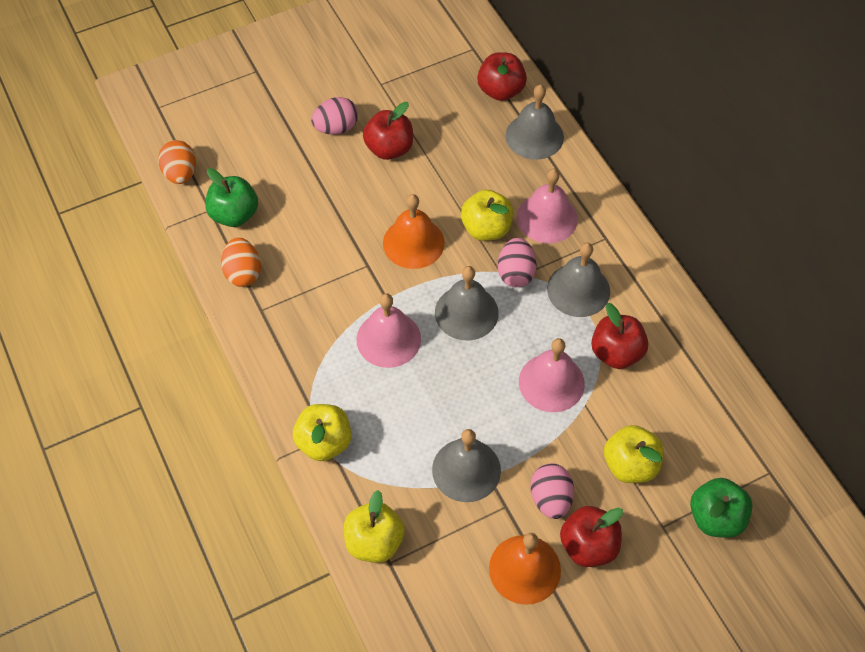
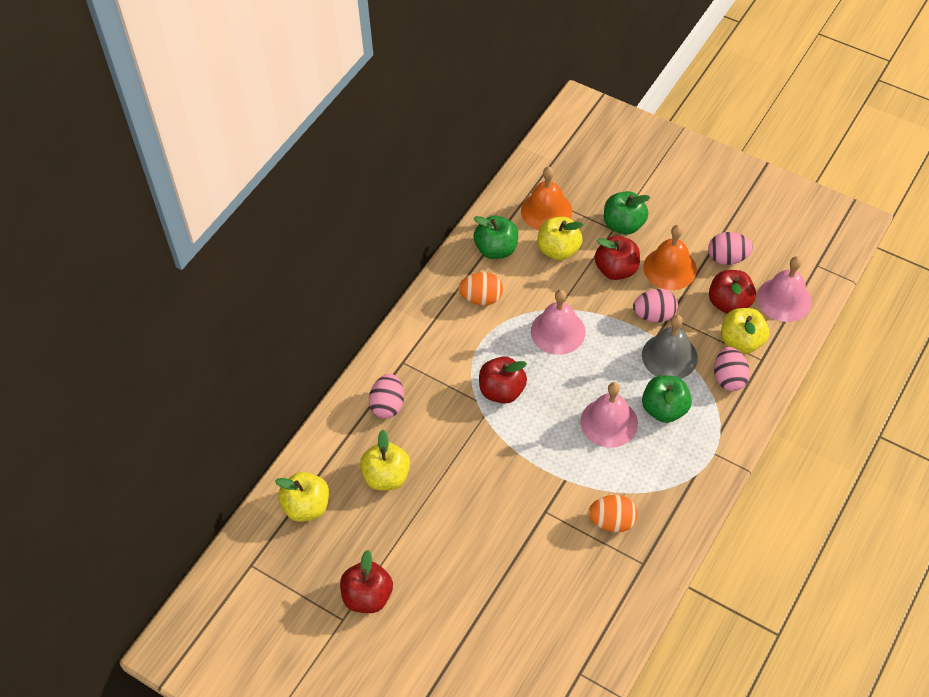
green apple: 2 -> 3
grey bell: 4 -> 1
pink egg: 3 -> 4

